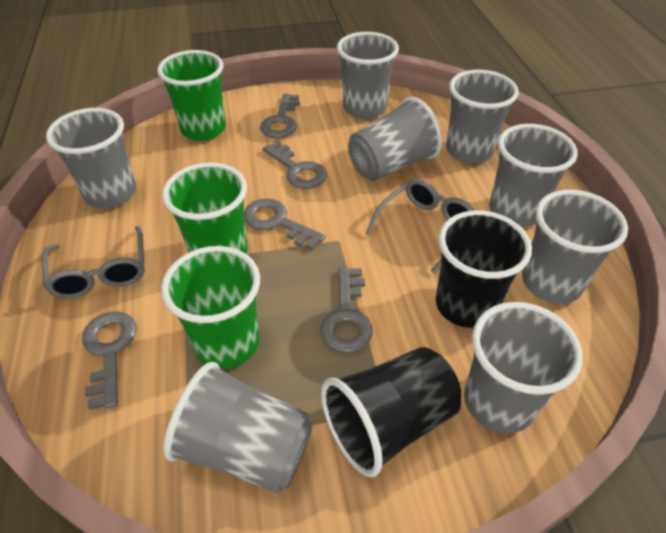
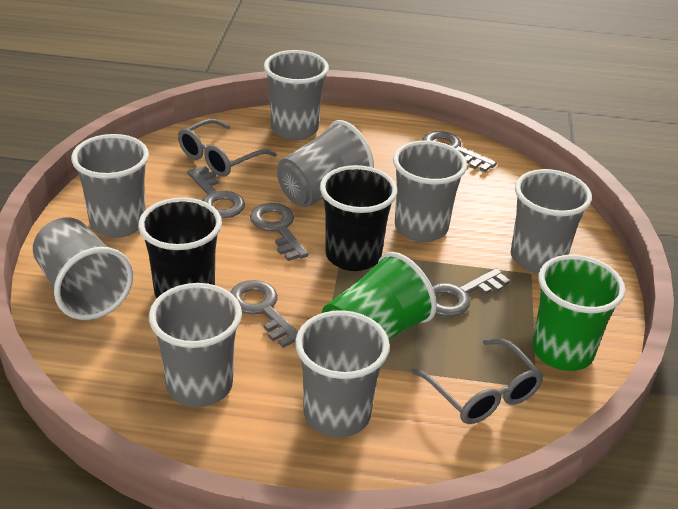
green cup: 3 -> 2

